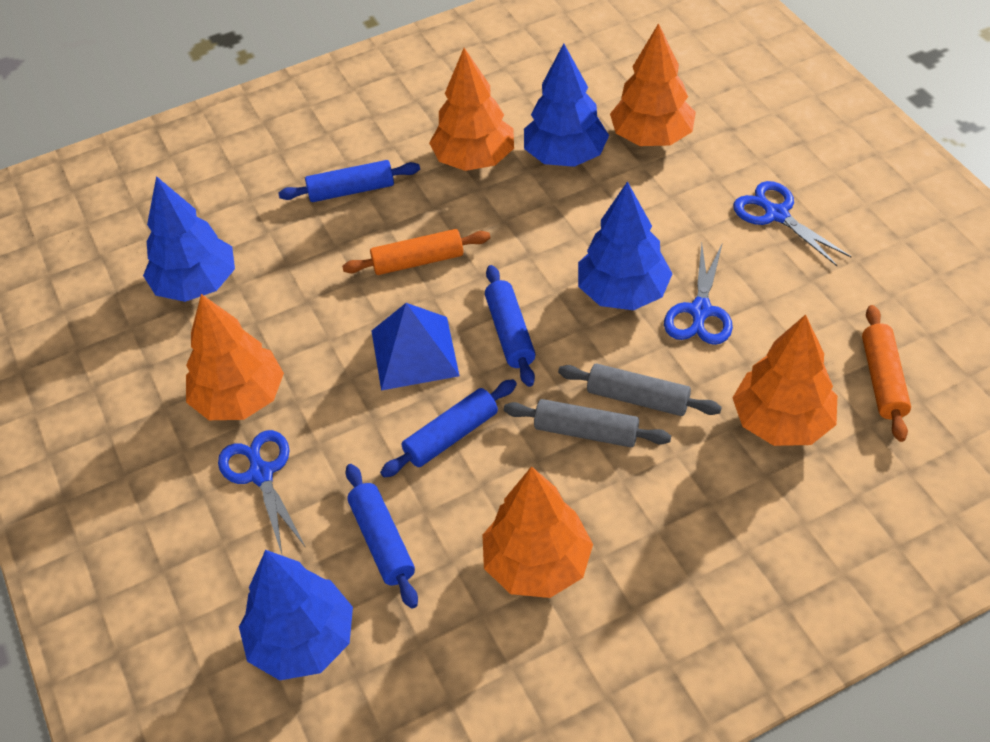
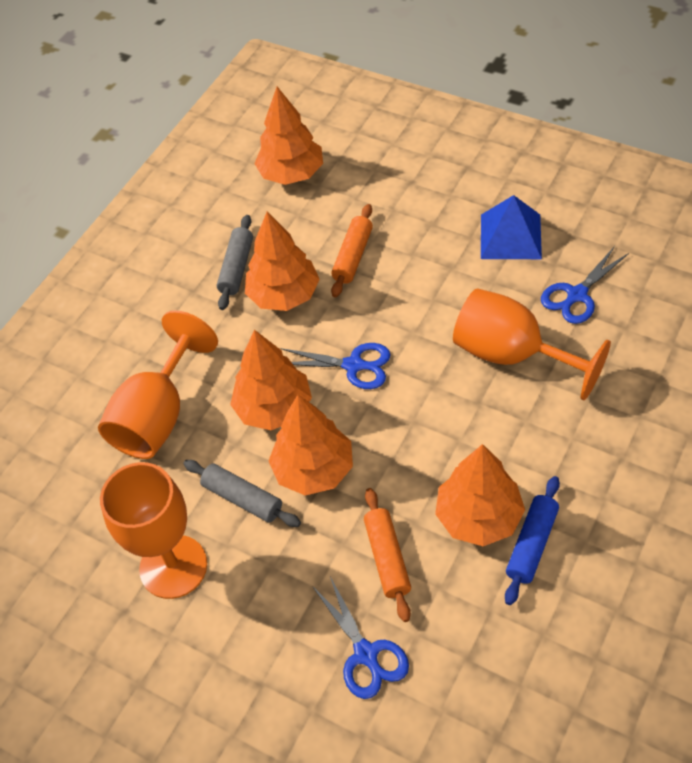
blue rolling pin: 4 -> 1
blue tree: 4 -> 0
orange goblet: 0 -> 3

